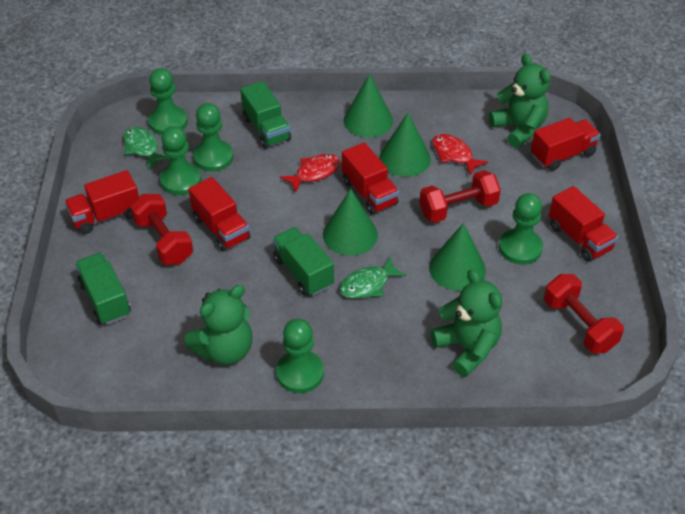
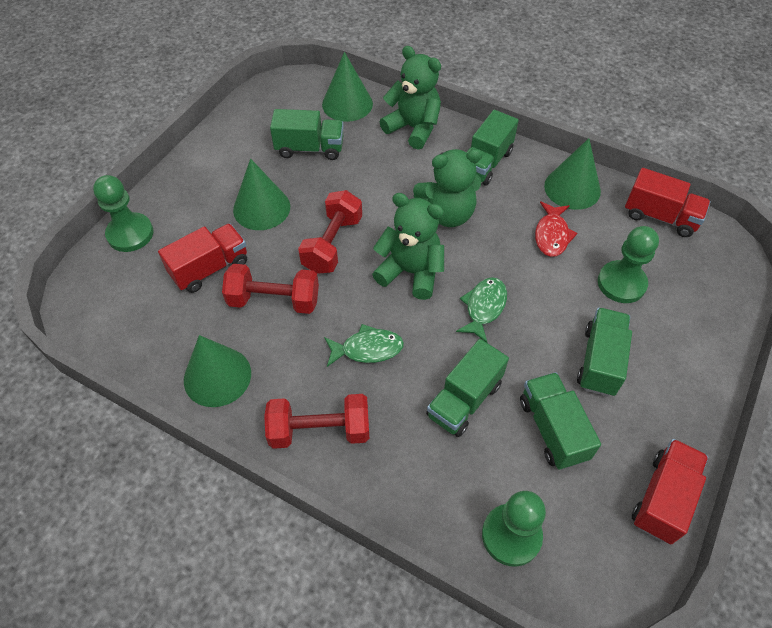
green pawn: 5 -> 3
green truck: 3 -> 5
red fish: 2 -> 1
red truck: 5 -> 3

